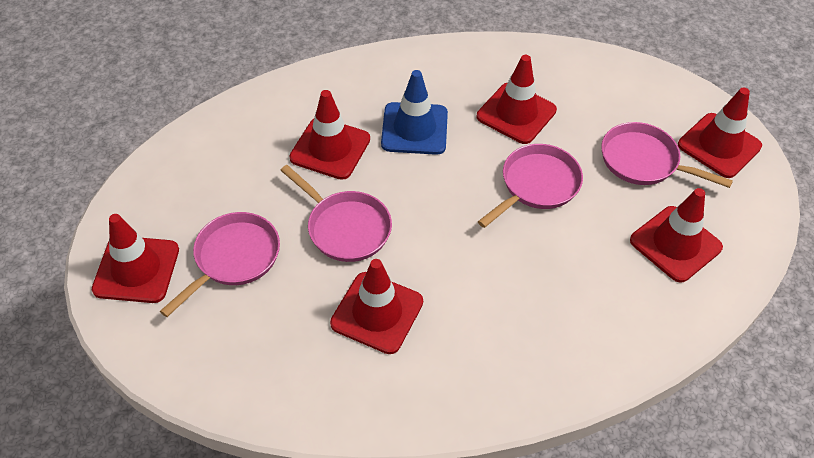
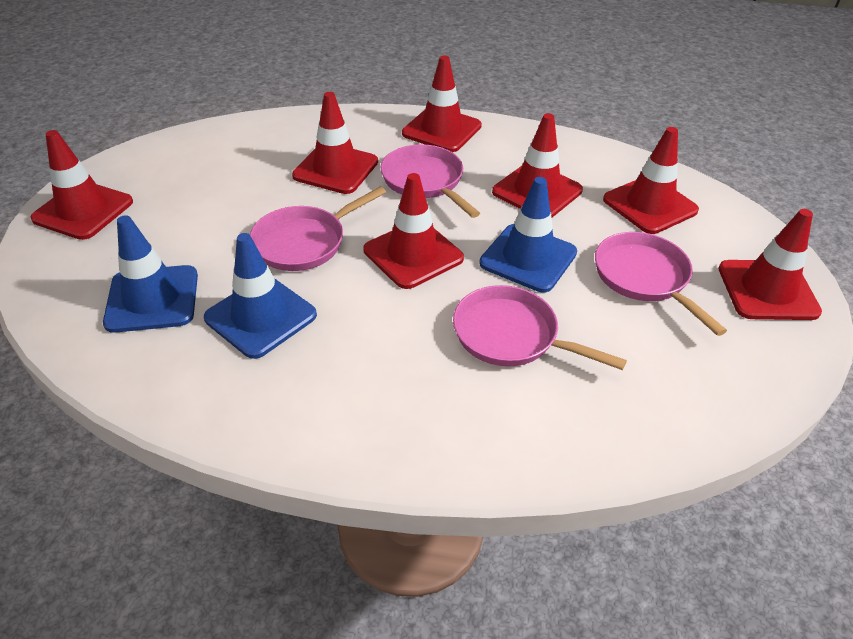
blue traffic cone: 1 -> 3
red traffic cone: 6 -> 7

